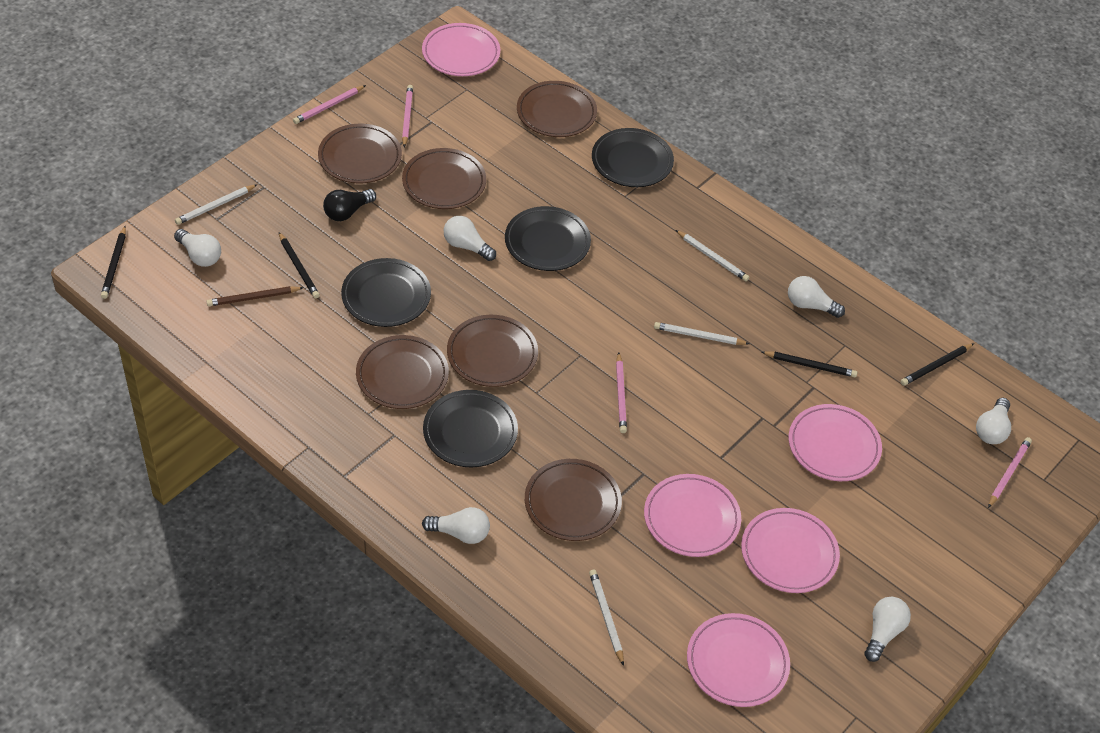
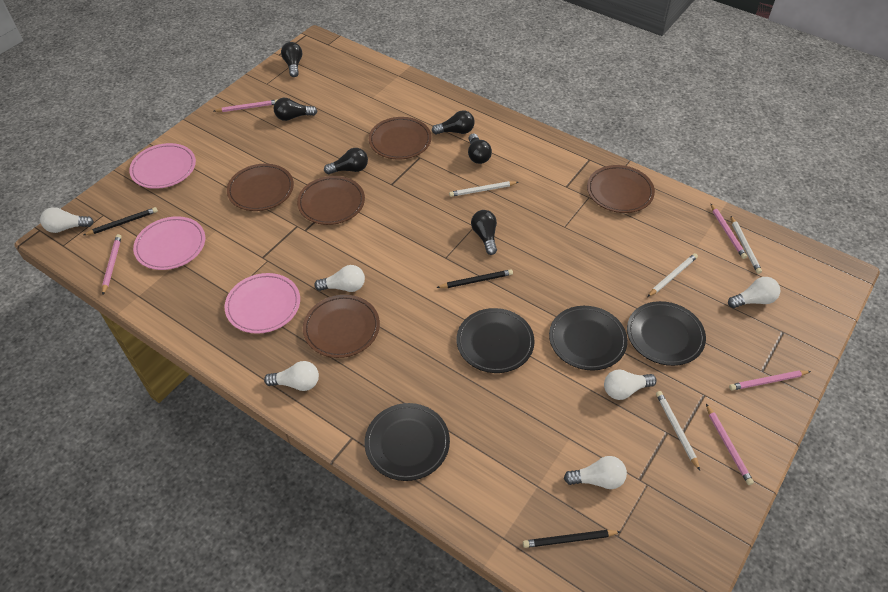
black light bulb: 1 -> 6
black pencil: 4 -> 3
brown pencil: 1 -> 0
brown plate: 6 -> 5
pink pencil: 4 -> 5
pink plate: 5 -> 3

